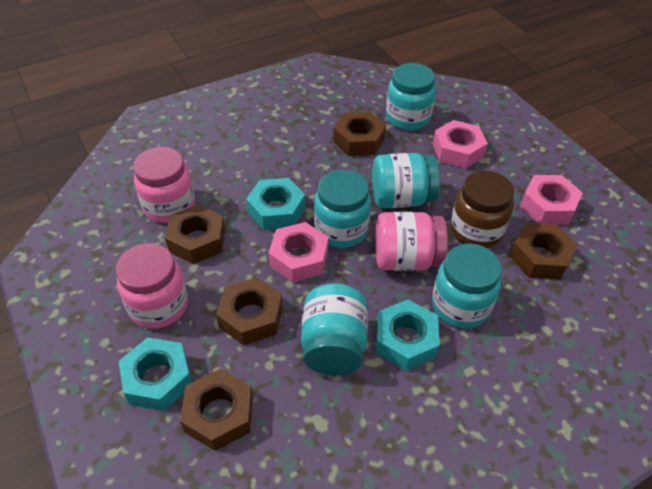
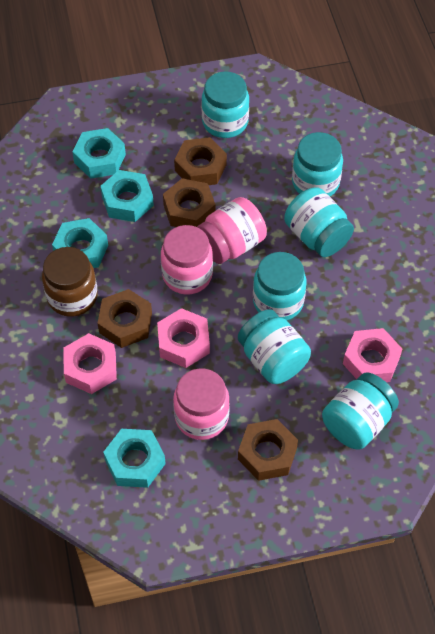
brown nut: 5 -> 4
turquoise jar: 5 -> 6
turquoise nut: 3 -> 4

